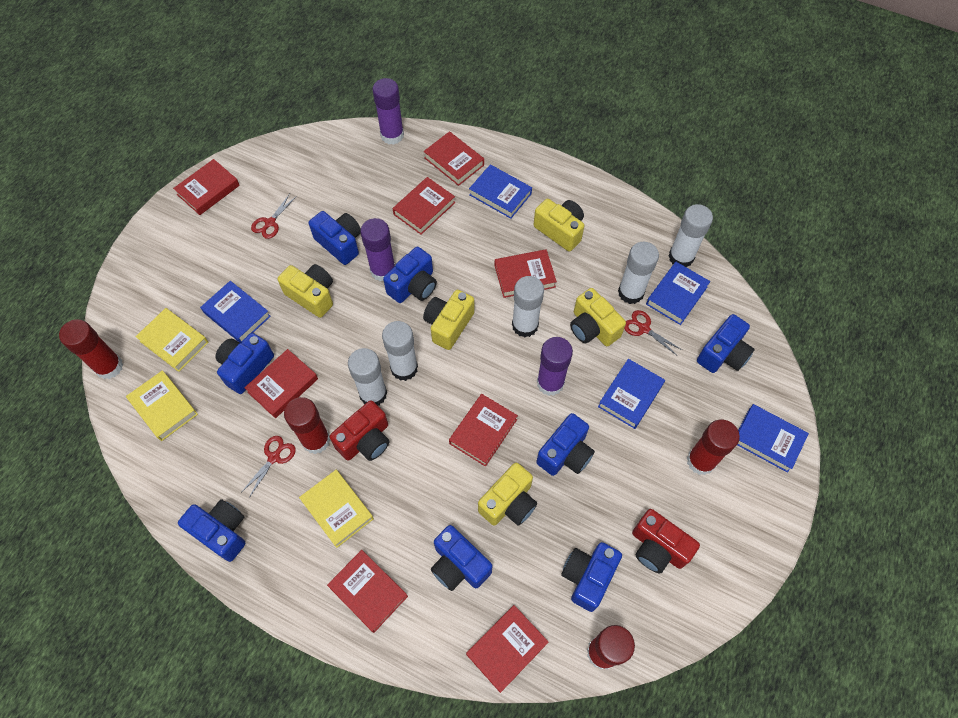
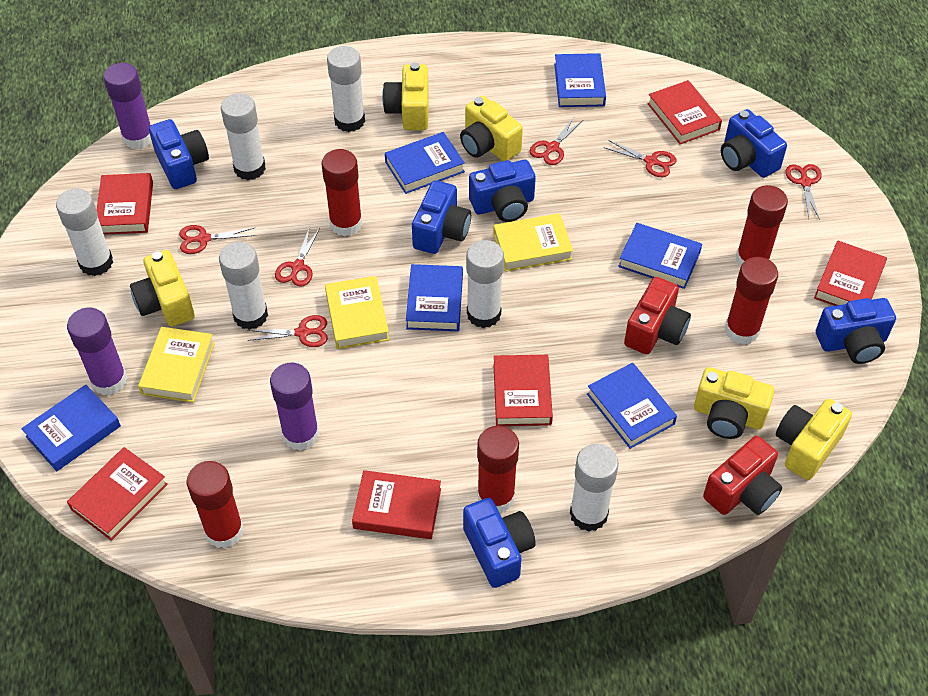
blue book: 5 -> 6
blue camera: 8 -> 6
red book: 8 -> 6
red glue stick: 4 -> 5
red scissors: 3 -> 6
white glue stick: 5 -> 6

